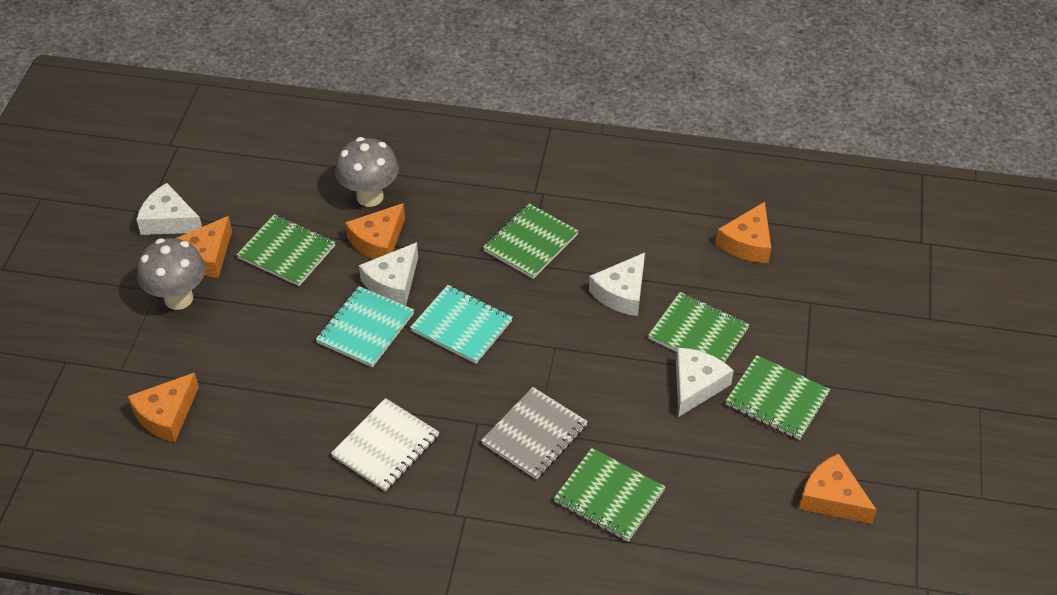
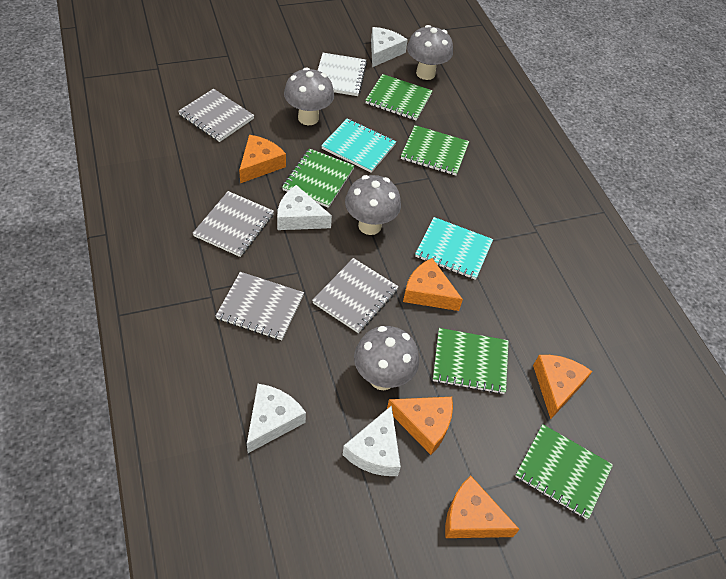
grey mushroom: 2 -> 4
grey notebook: 1 -> 4

